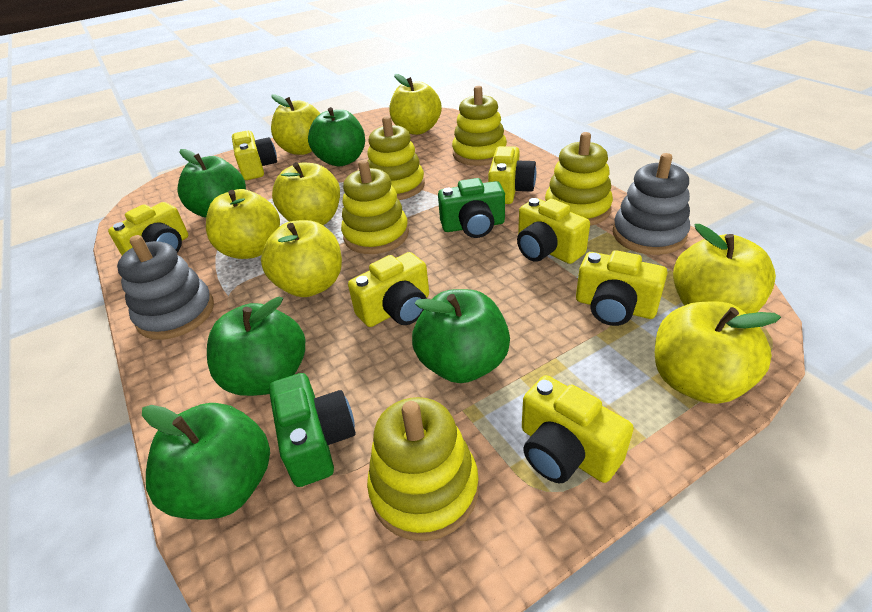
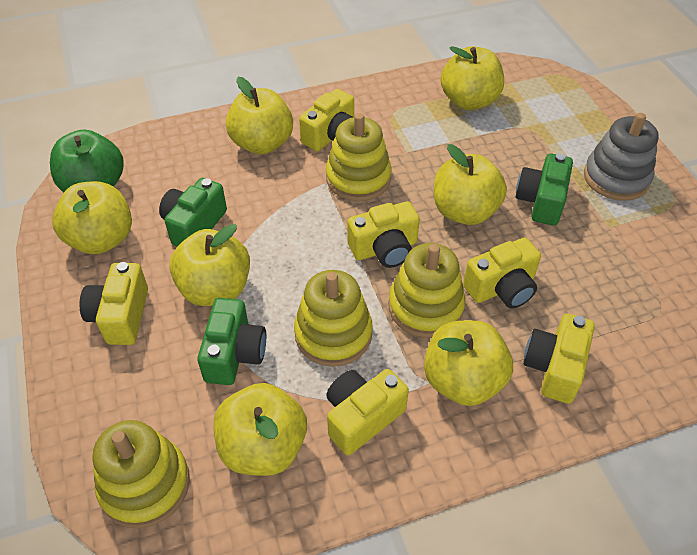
green apple: 5 -> 1
green camera: 2 -> 3
grey stacking toy: 2 -> 1
yellow camera: 7 -> 6
yellow stacking toy: 5 -> 4

